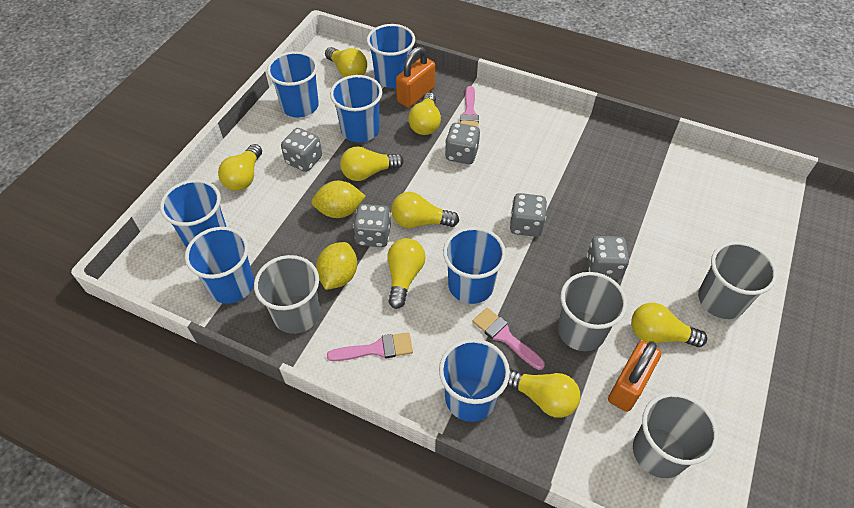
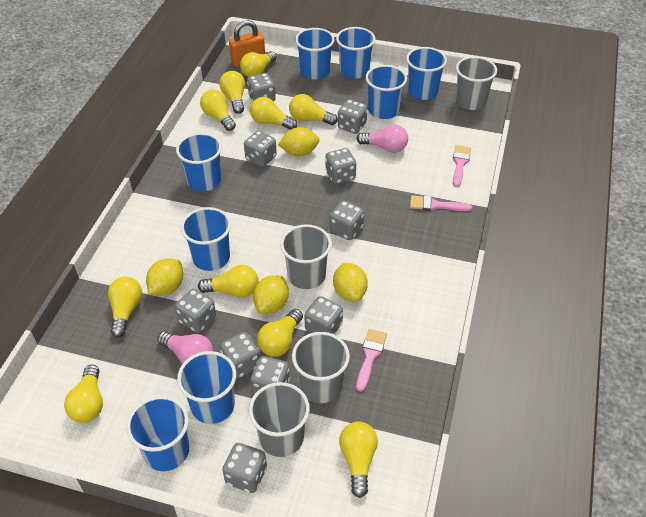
blue cup: 7 -> 8
grey dice: 5 -> 10
orange padlock: 2 -> 1
pink light bulb: 0 -> 2
yellow lemon: 2 -> 4
yellow light bulb: 8 -> 10

